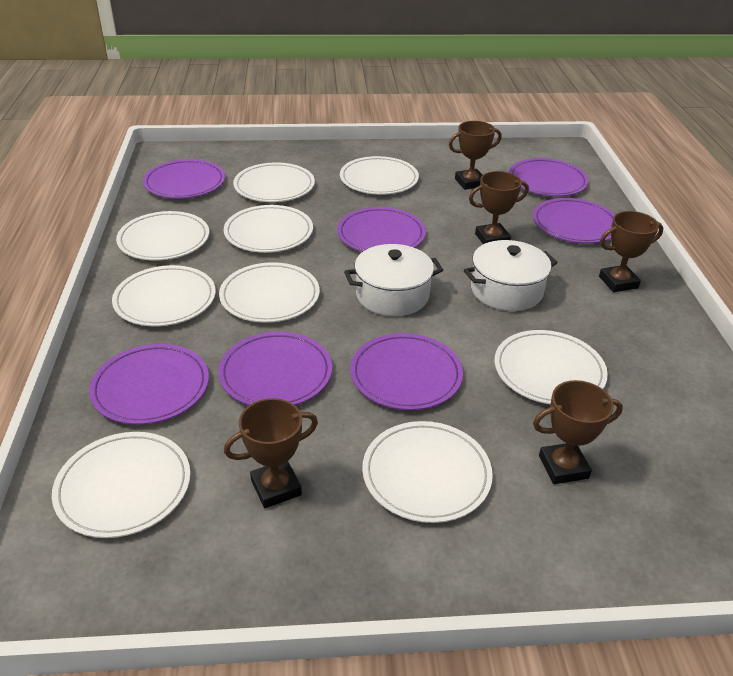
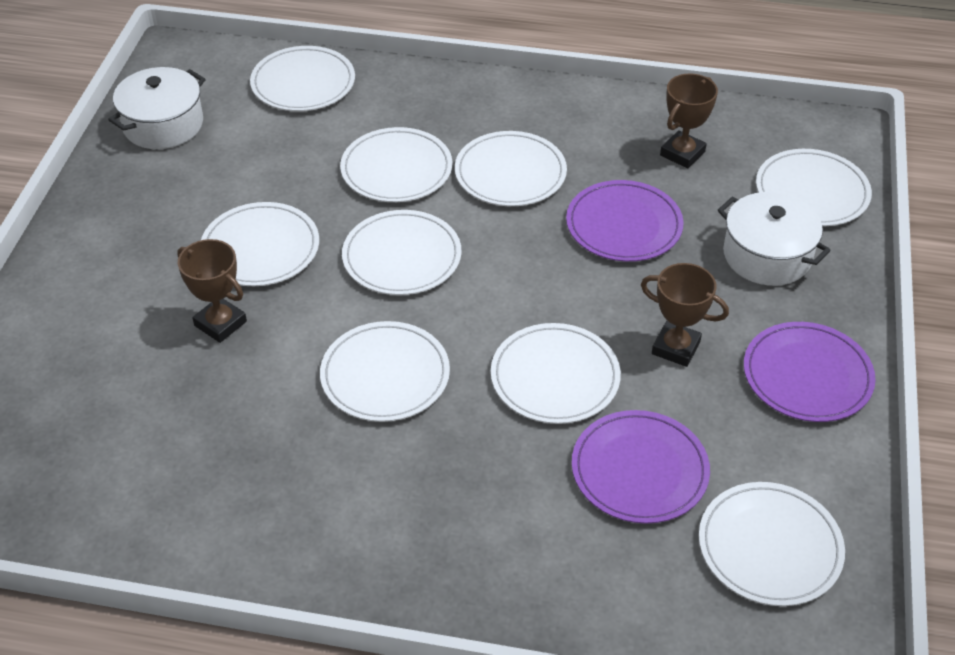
brown trophy: 5 -> 3
purple plate: 7 -> 3

